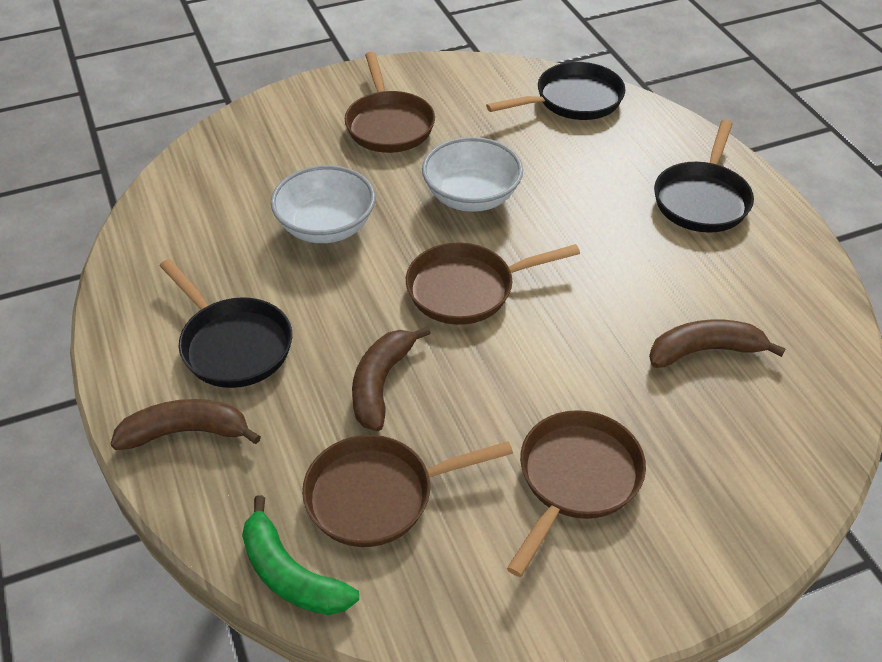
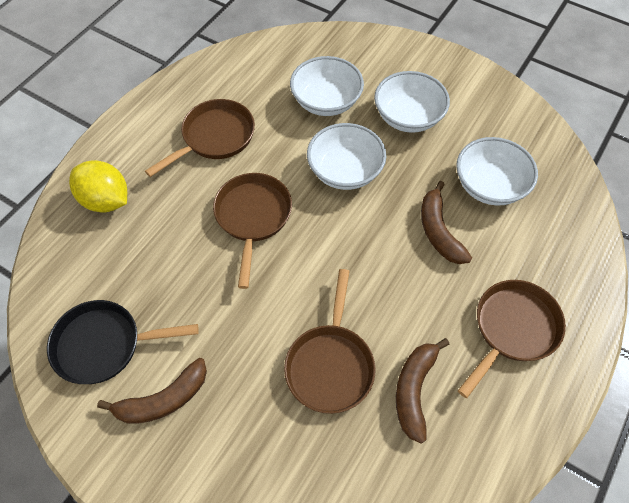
black pan: 3 -> 1
green banana: 1 -> 0
white bowl: 2 -> 4
yellow lemon: 0 -> 1

